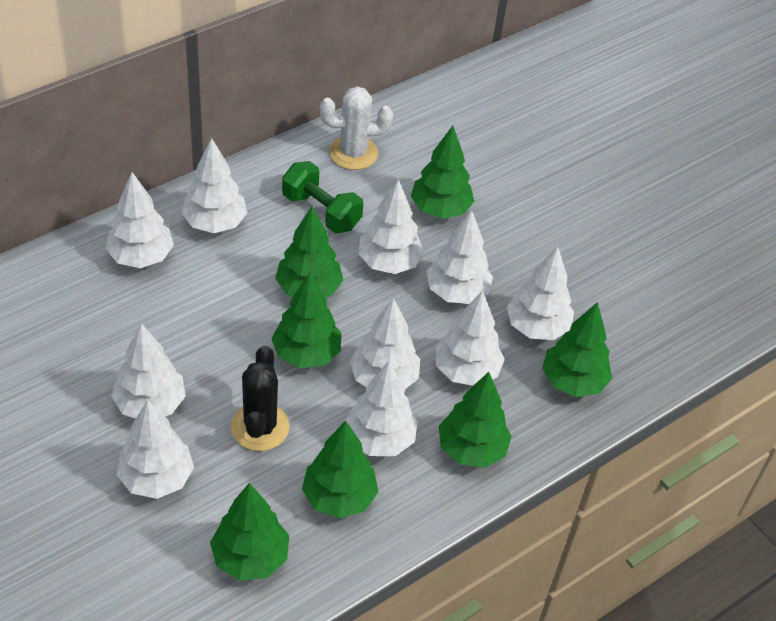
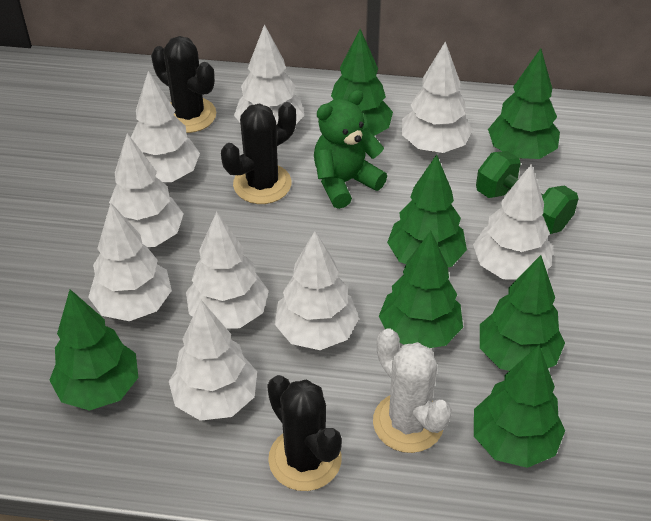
black cactus: 1 -> 3
green teddy bear: 0 -> 1
white tree: 10 -> 9

